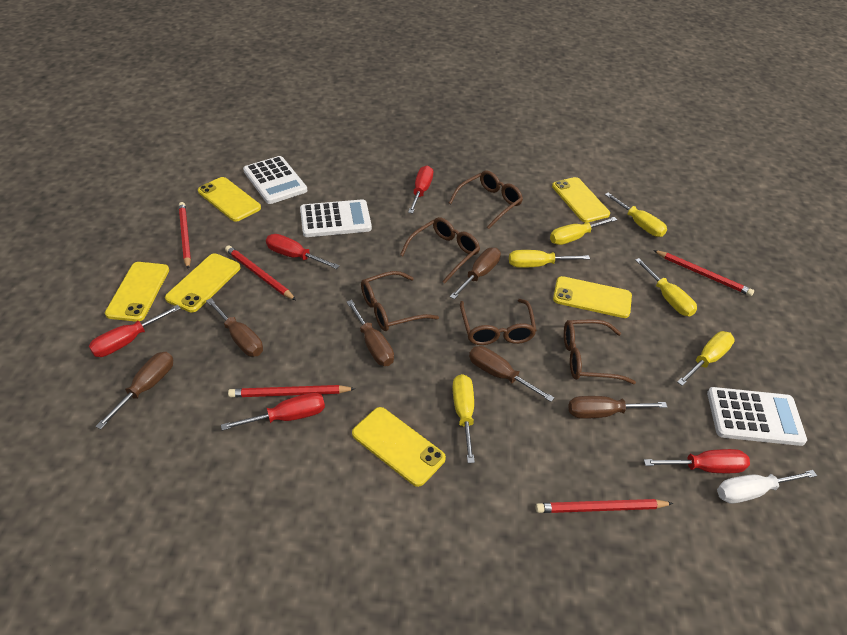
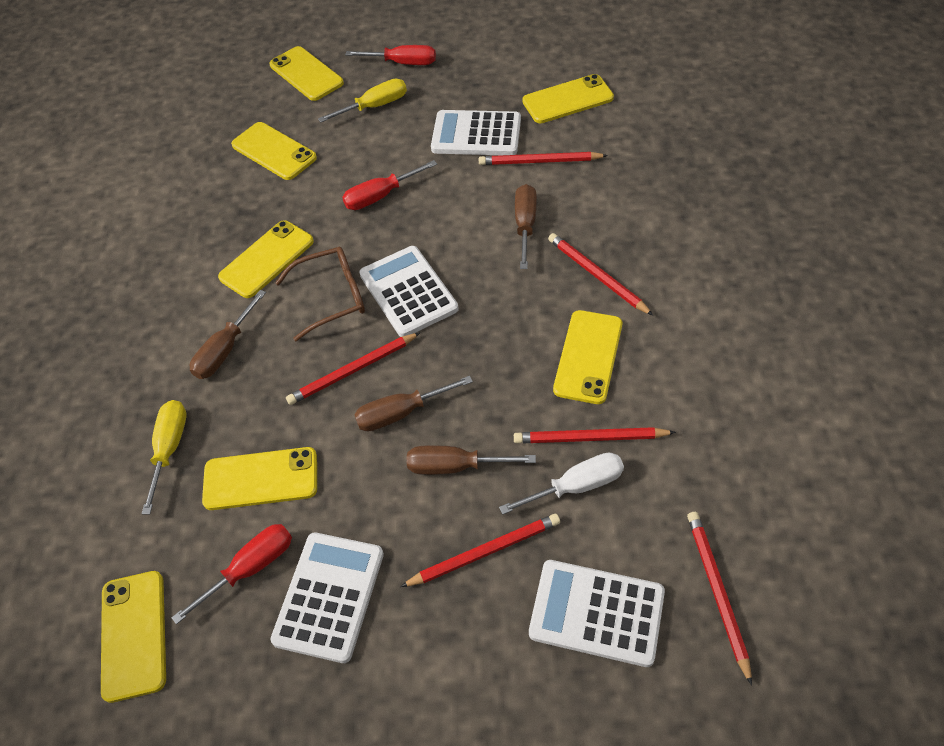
brown glasses: 5 -> 1
brown screwdriver: 6 -> 4
red pencil: 5 -> 6
red screwdriver: 5 -> 3
white calculator: 3 -> 4
yellow phone: 6 -> 7
yellow screwdriver: 6 -> 2

